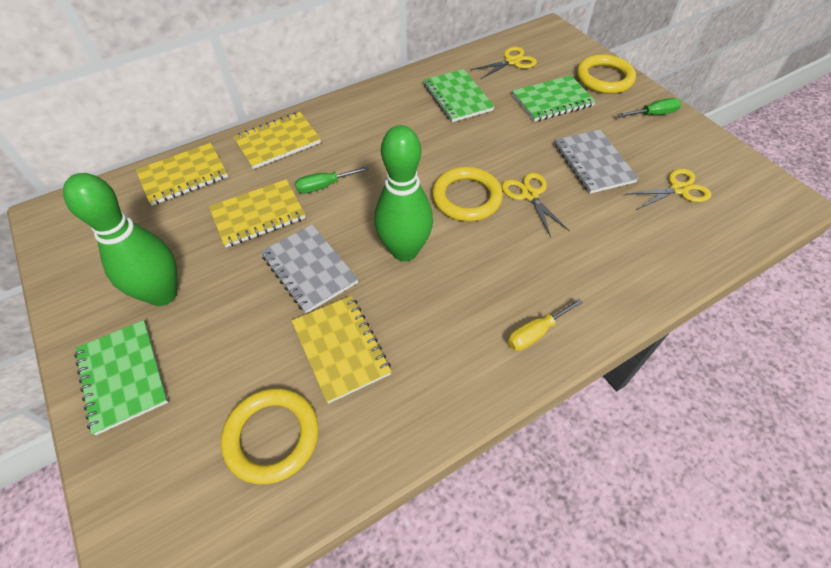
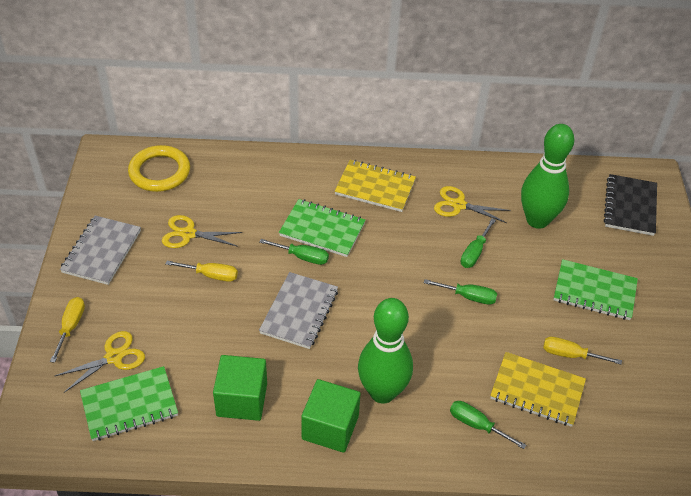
black notebook: 0 -> 1
green cube: 0 -> 2
green screwdriver: 2 -> 4
yellow notebook: 4 -> 2
yellow ring: 3 -> 1
yellow screwdriver: 1 -> 3

